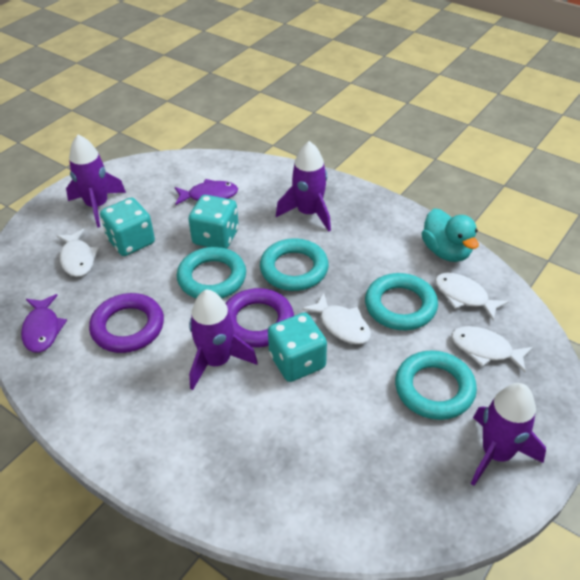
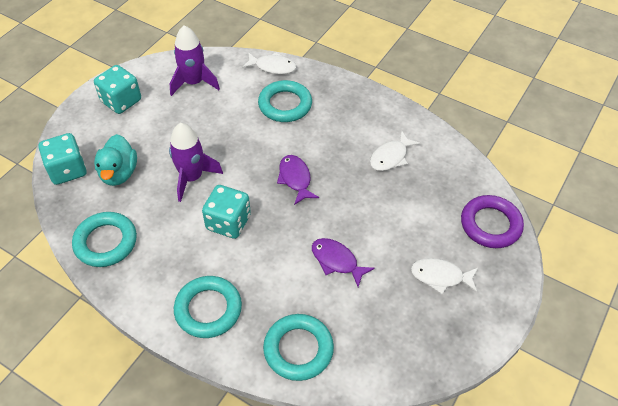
purple ring: 2 -> 1
purple rocket: 4 -> 2
white fish: 4 -> 3

